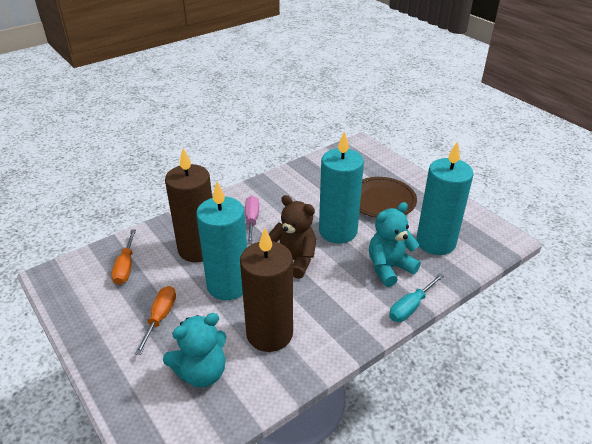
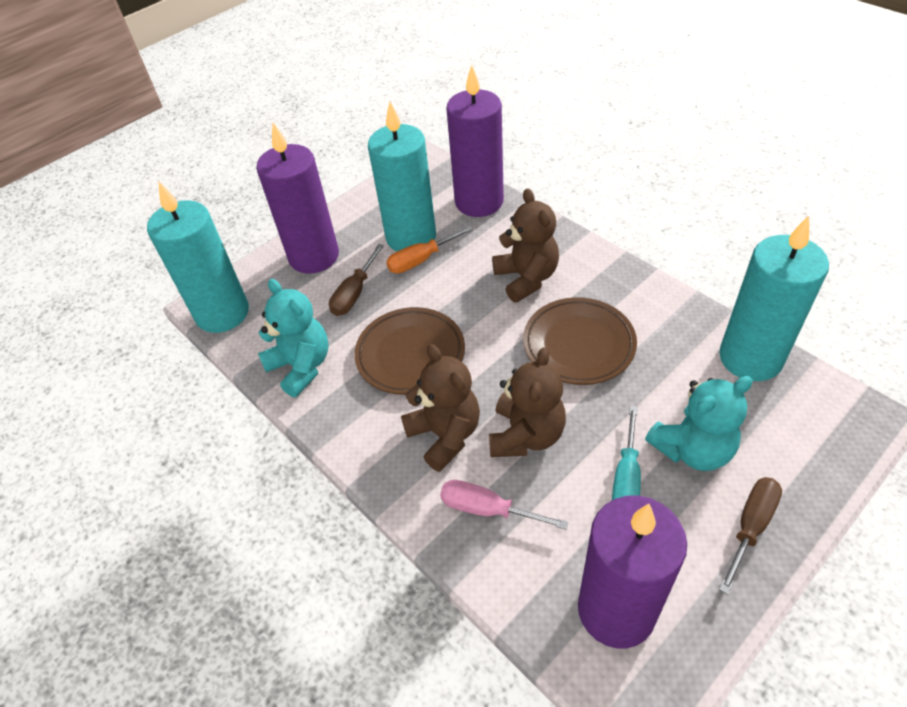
brown candle: 2 -> 0
brown plate: 1 -> 2
brown screwdriver: 0 -> 2
brown teddy bear: 1 -> 3
orange screwdriver: 2 -> 1
purple candle: 0 -> 3

